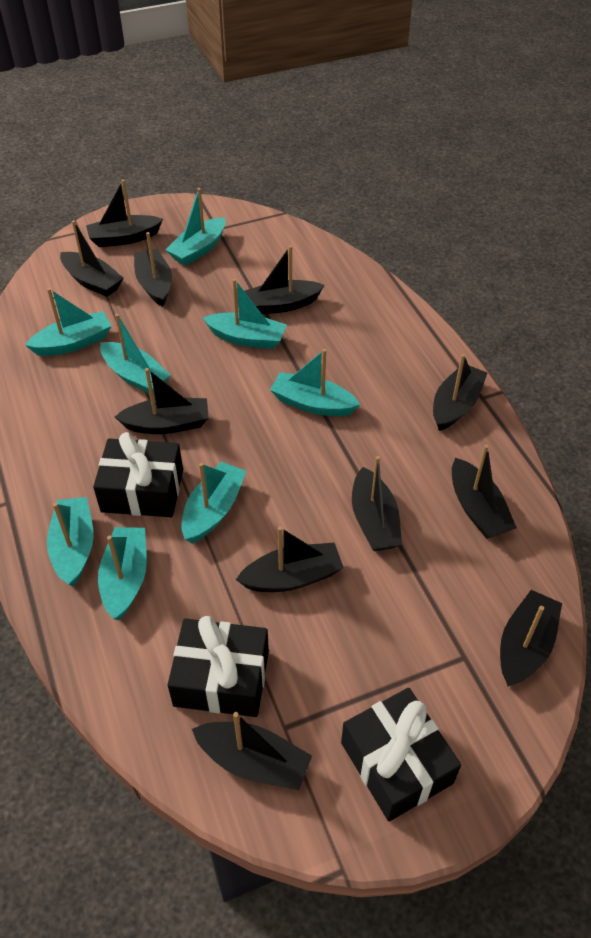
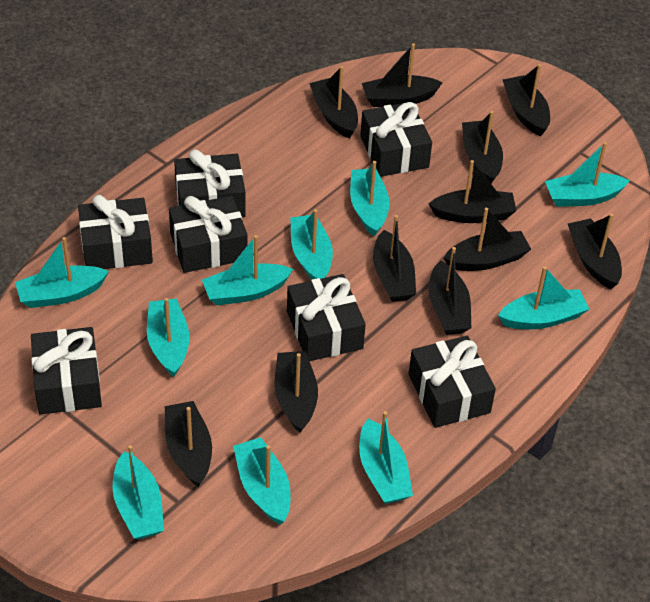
black gift: 3 -> 7
turquoise boat: 8 -> 10

